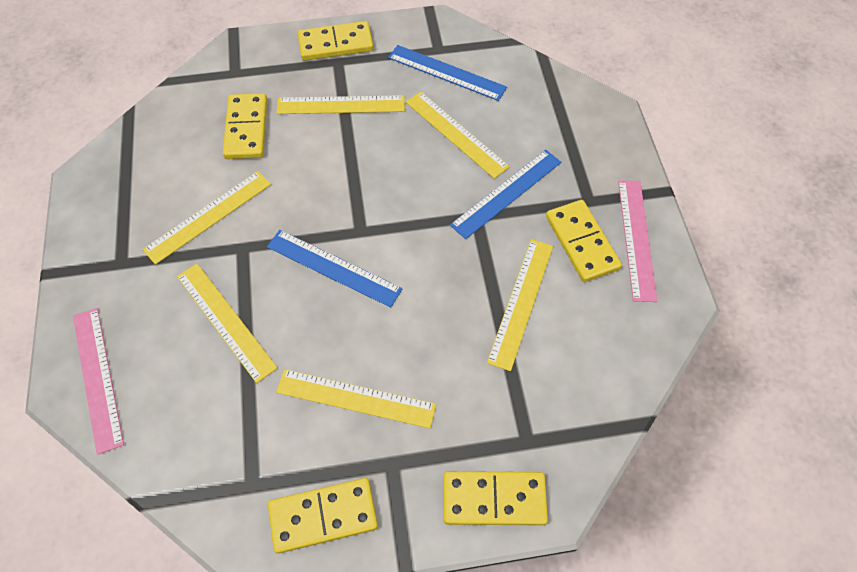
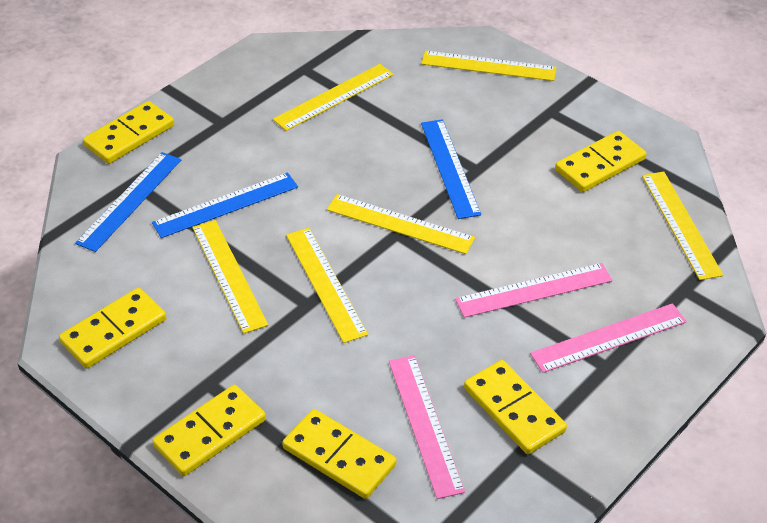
pink ruler: 2 -> 3
yellow domino: 5 -> 6

